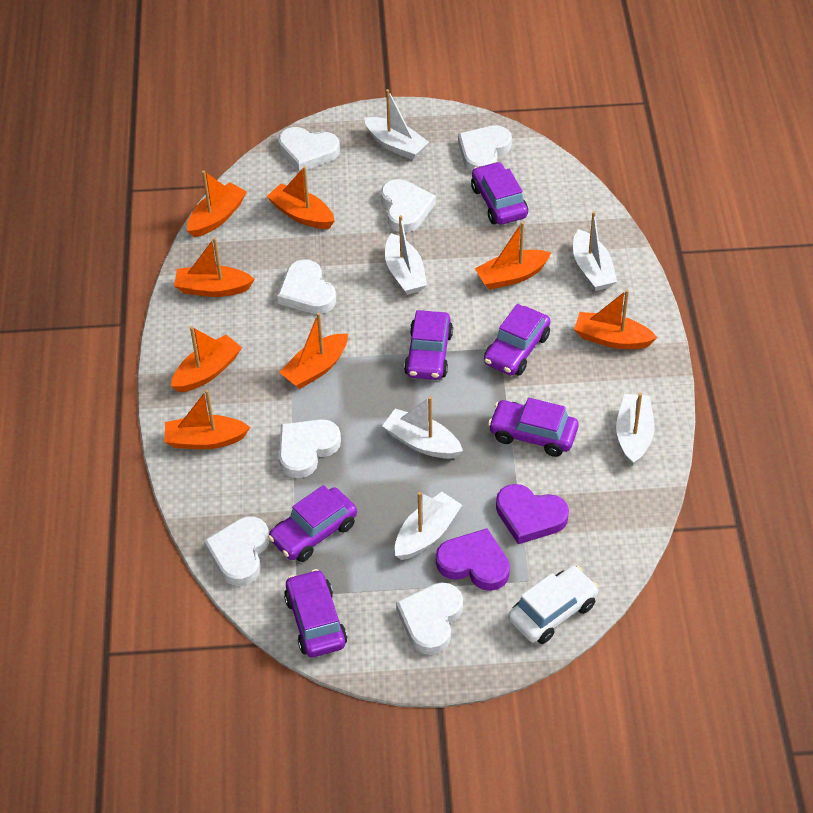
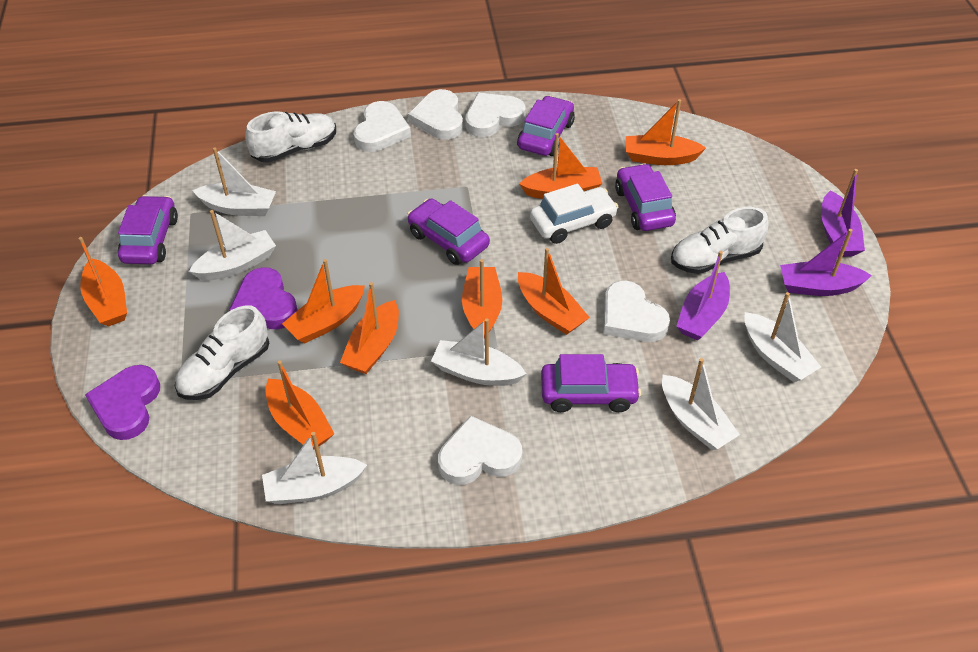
purple boat: 0 -> 3
purple car: 6 -> 5
white heart: 7 -> 5
white shoe: 0 -> 3

